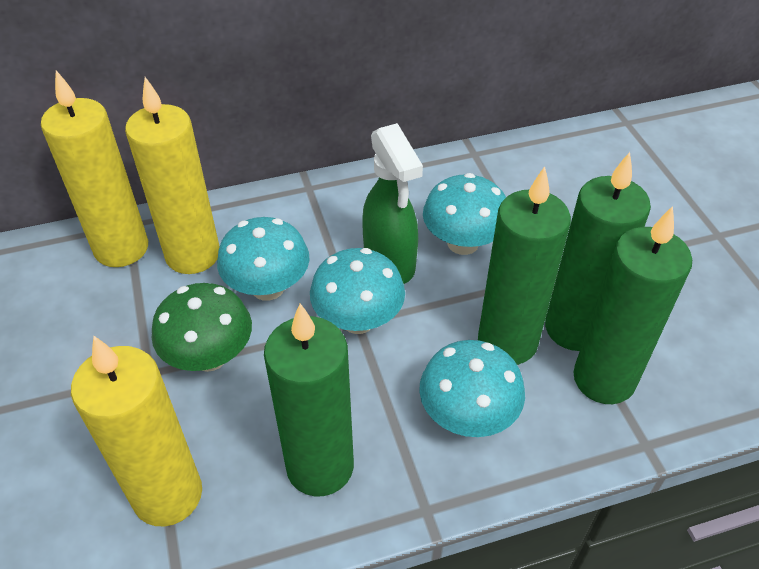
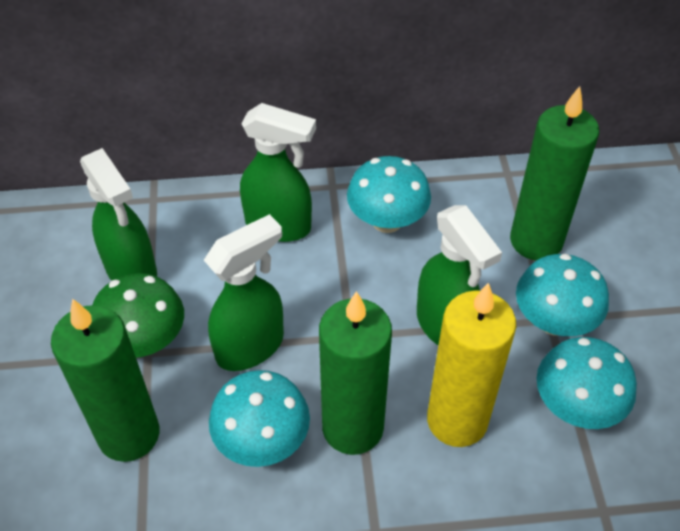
green candle: 4 -> 3
green spray bottle: 1 -> 4
yellow candle: 3 -> 1

